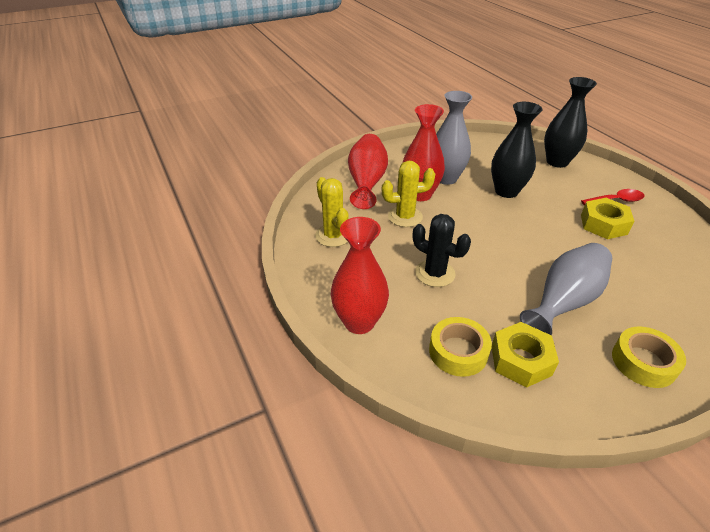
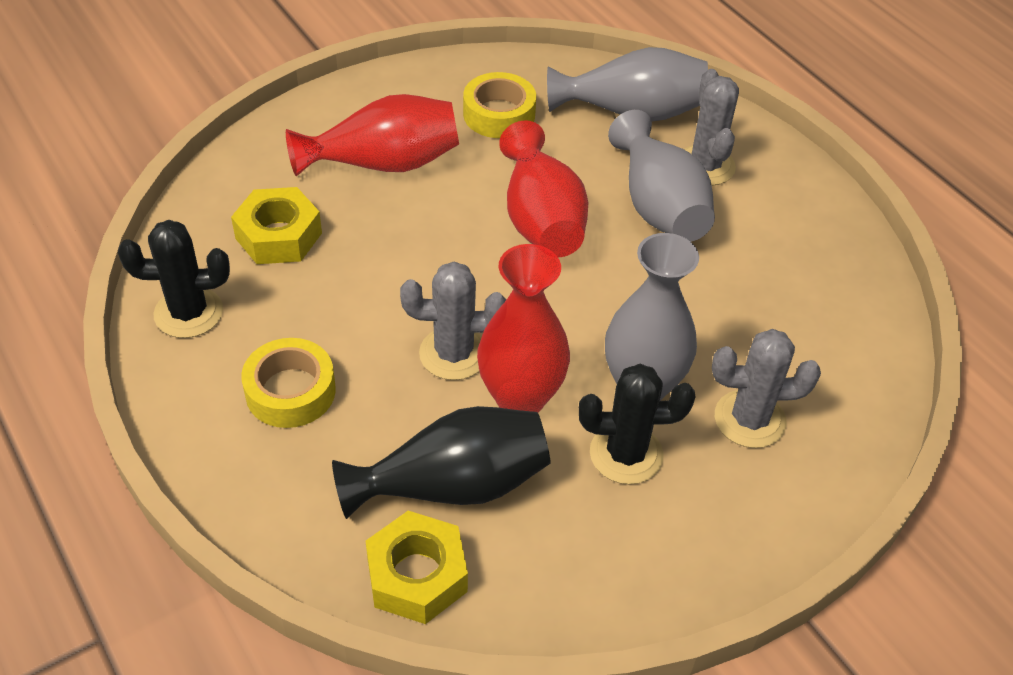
black cactus: 1 -> 2
black vase: 2 -> 1
grey cactus: 0 -> 3
grey vase: 2 -> 3
red spoon: 1 -> 0
yellow cactus: 2 -> 0

